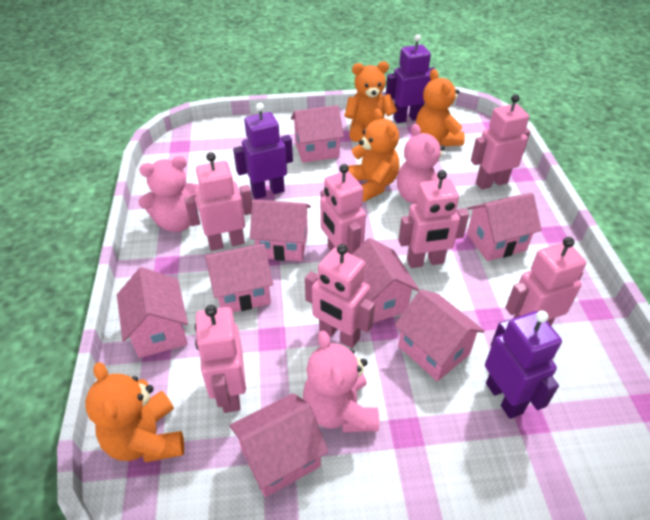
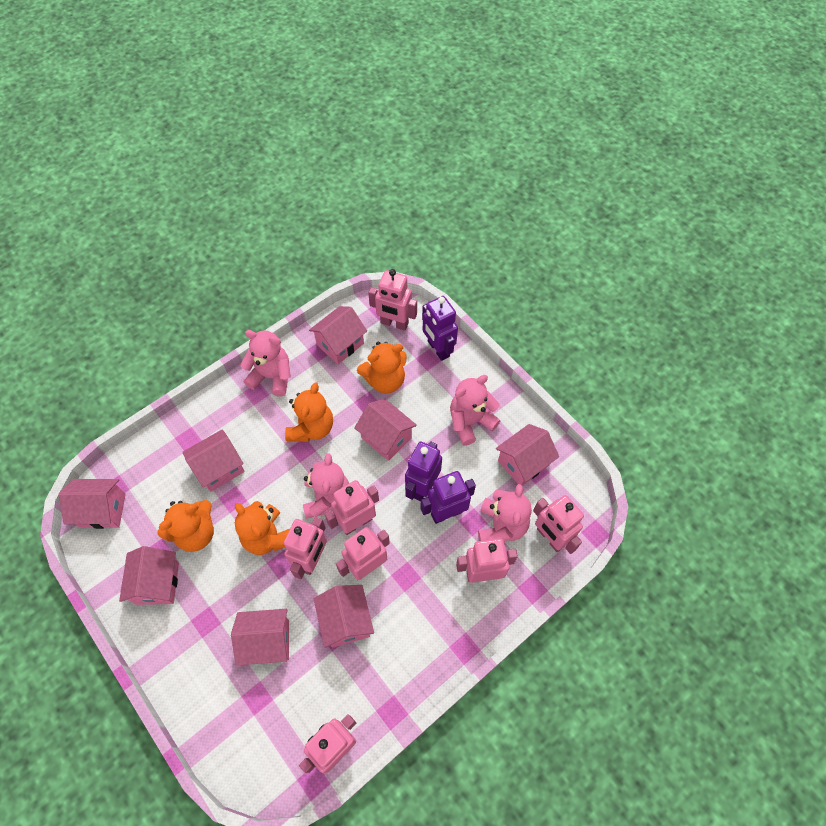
pink teddy bear: 3 -> 4

